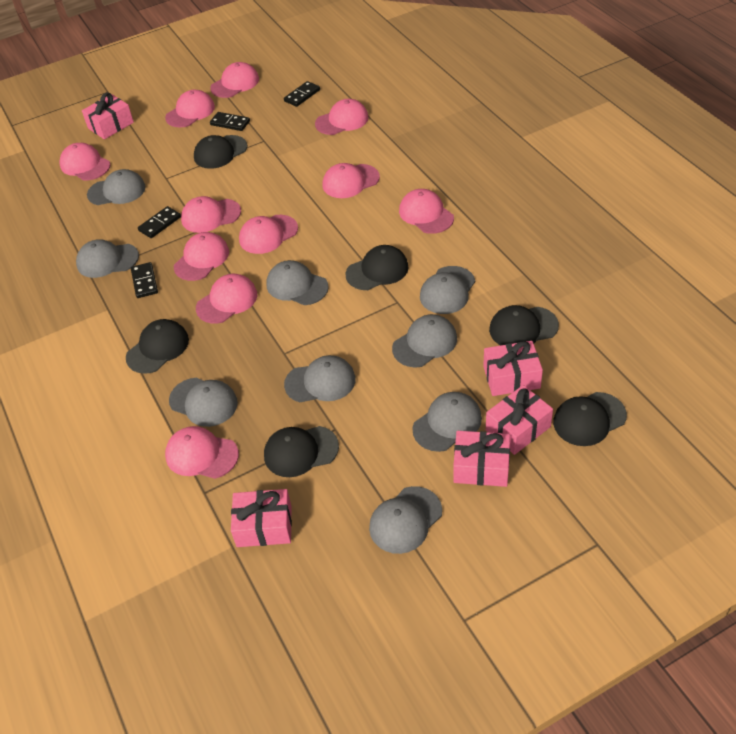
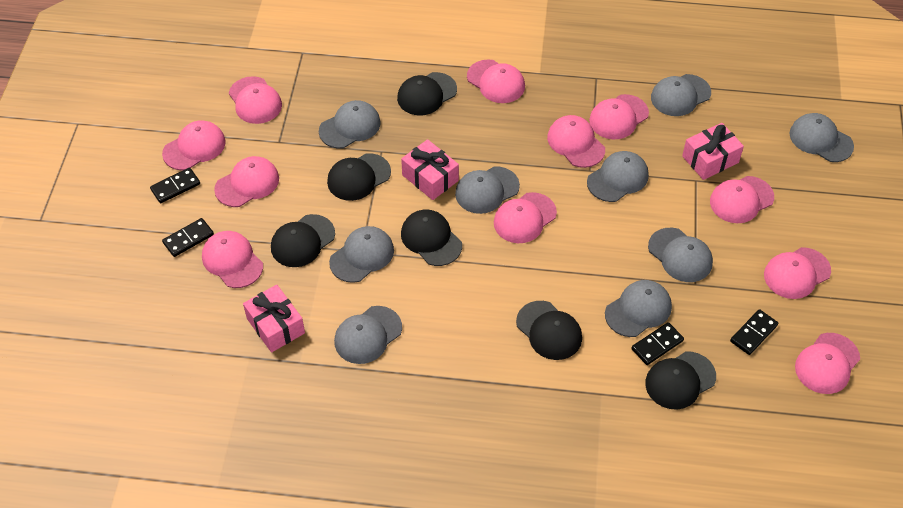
pink gift: 5 -> 3

